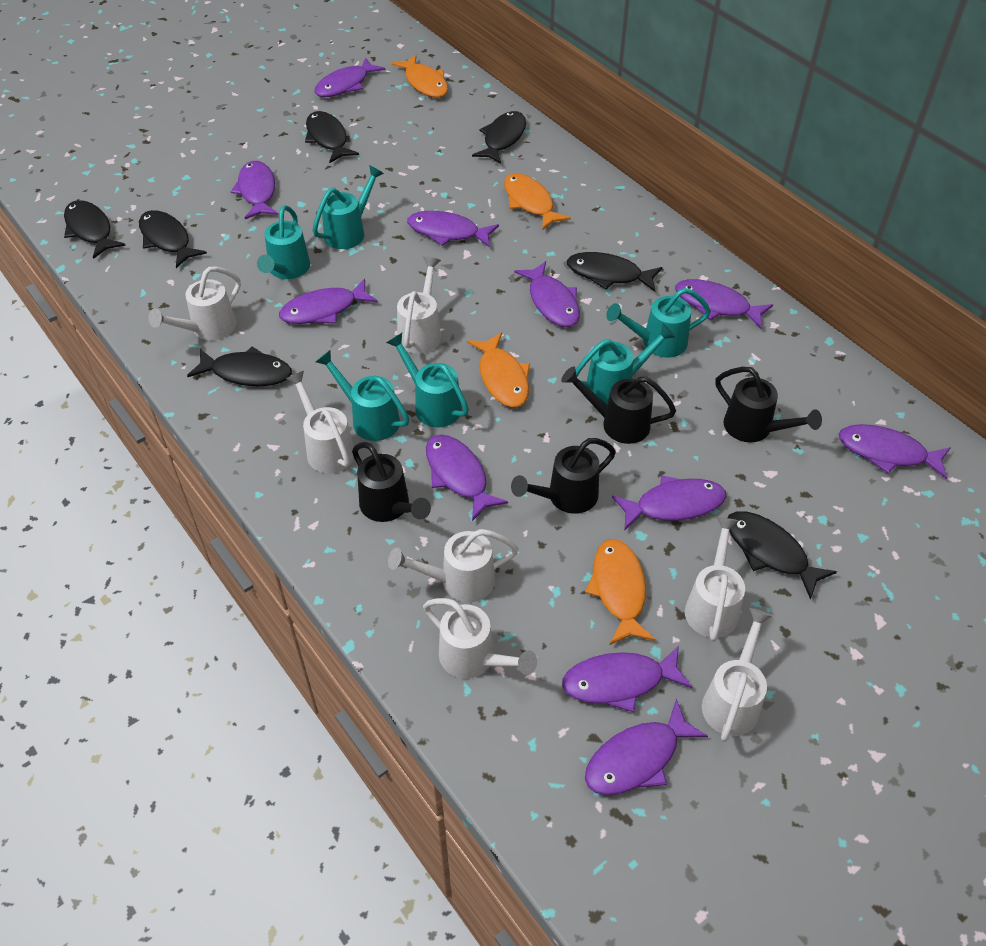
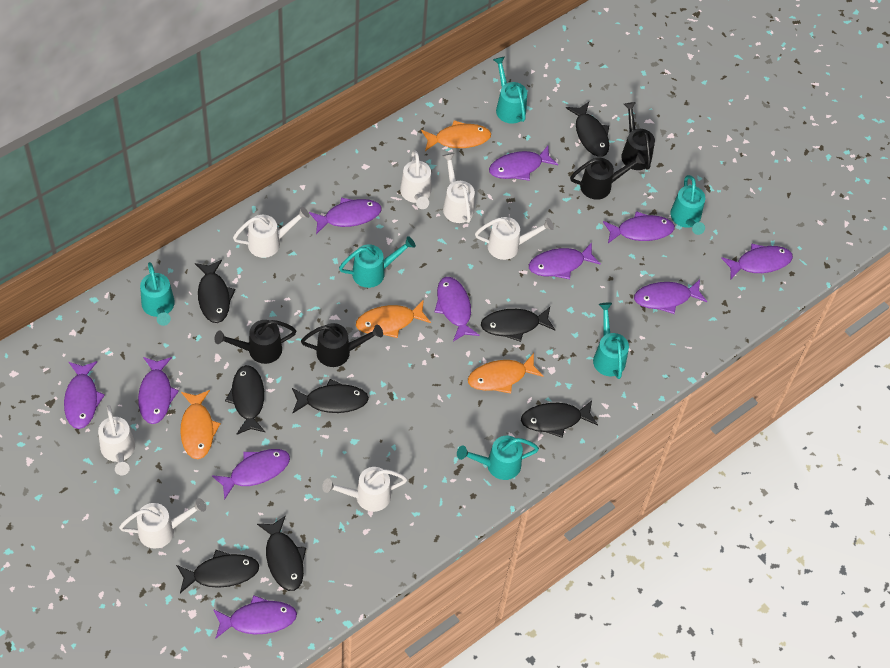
black fish: 7 -> 8

